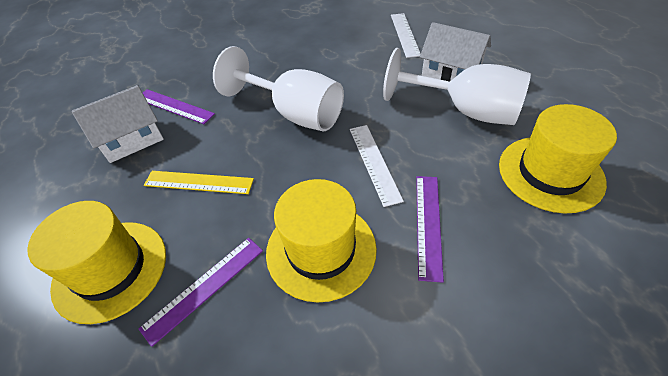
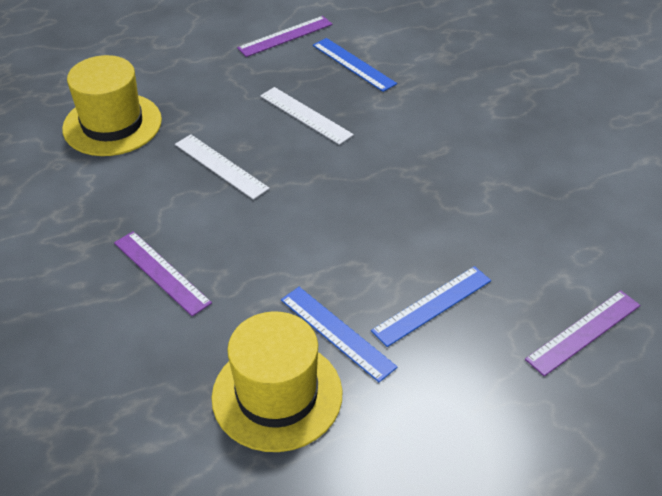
blue ruler: 0 -> 3
white goblet: 2 -> 0
white house: 2 -> 0
yellow hat: 3 -> 2
yellow ruler: 1 -> 0

